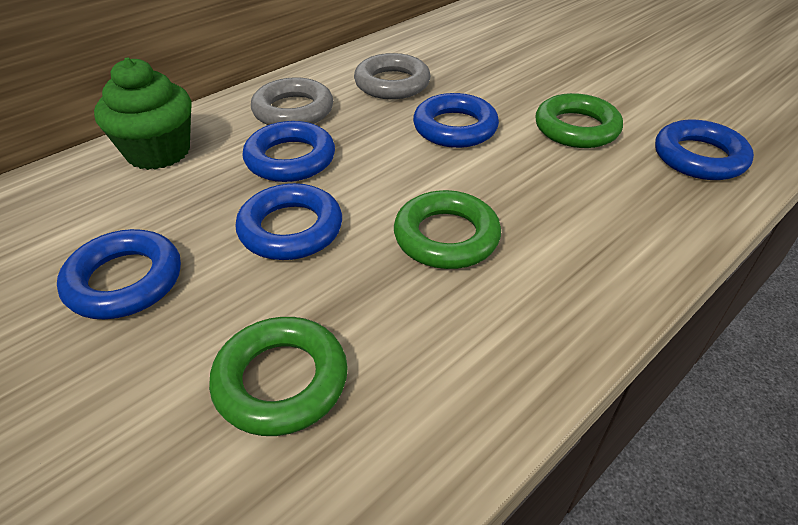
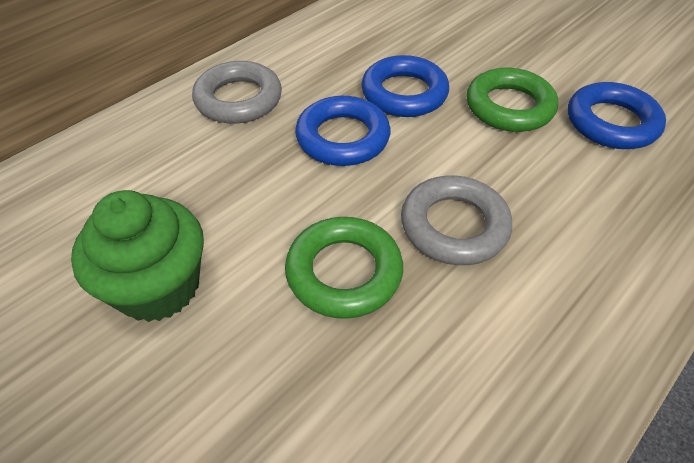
blue ring: 5 -> 3
green ring: 3 -> 2

